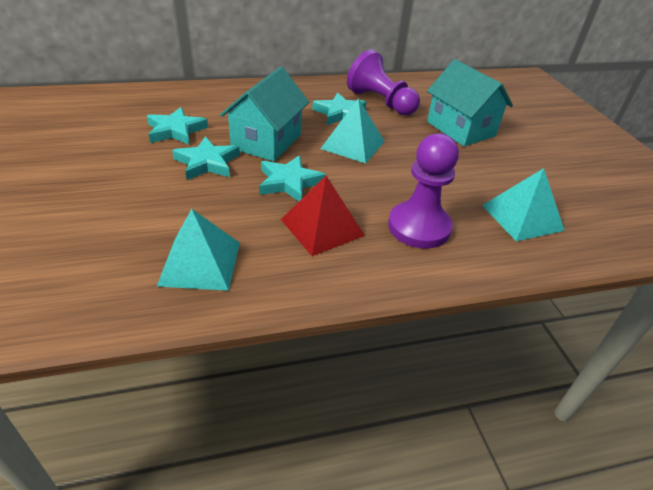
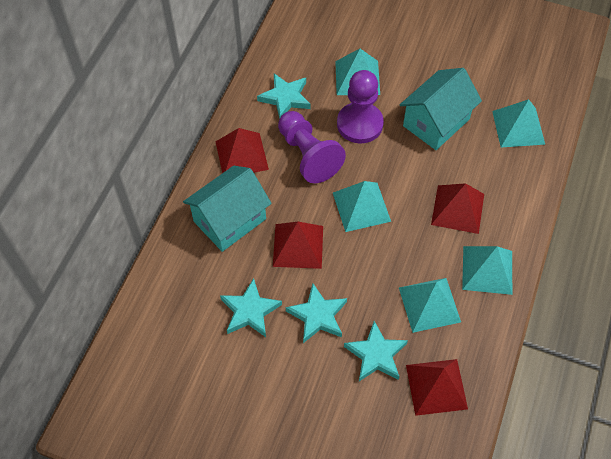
red pyramid: 1 -> 4
turquoise pyramid: 3 -> 5

